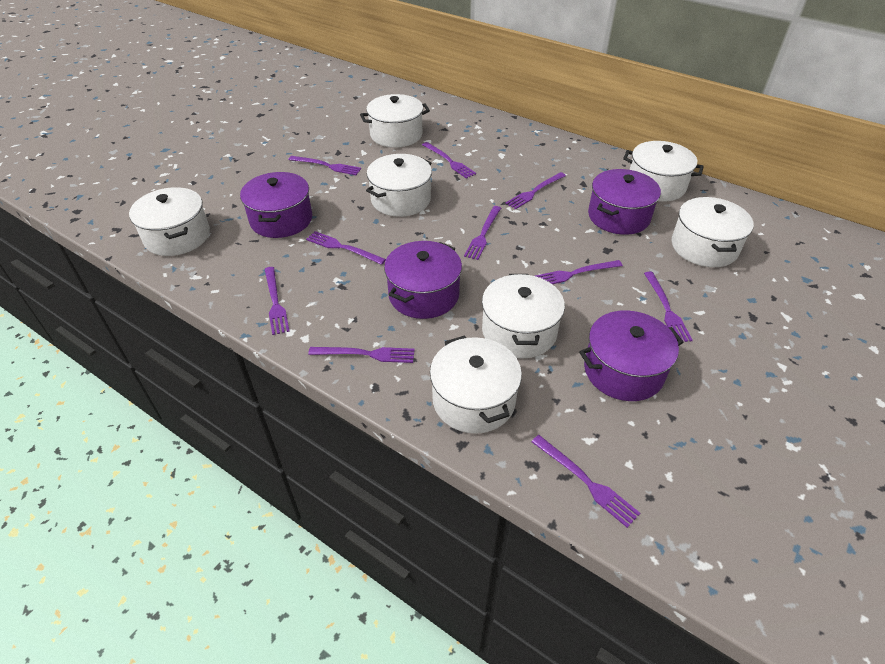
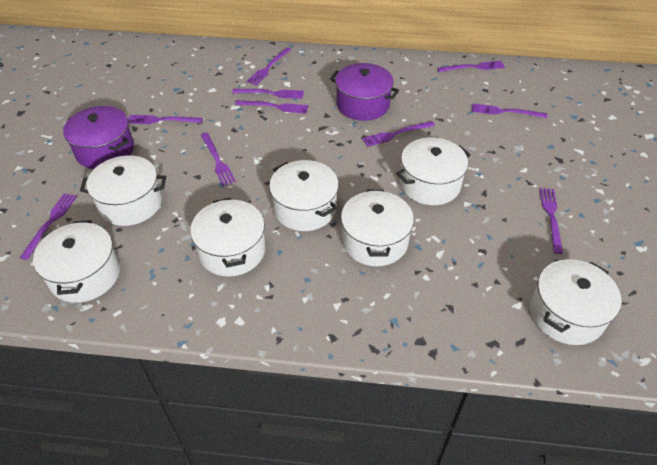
purple pot: 4 -> 2

